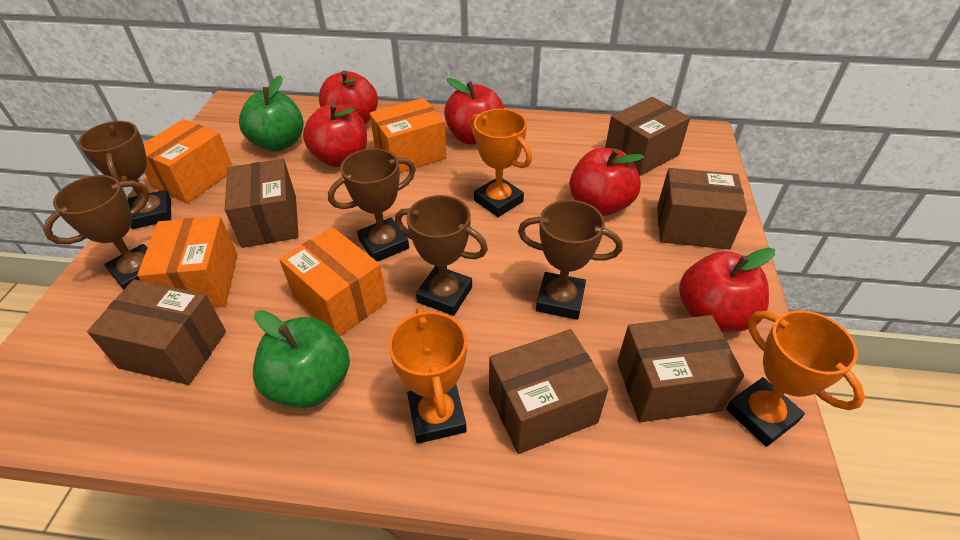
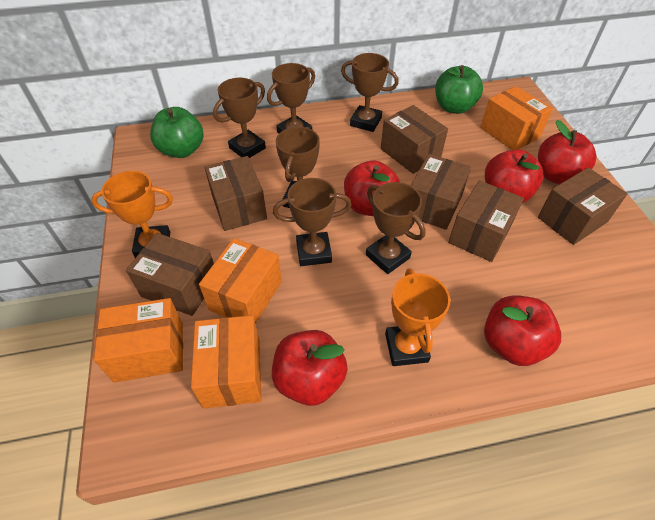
brown trophy: 5 -> 6
orange trophy: 3 -> 2

